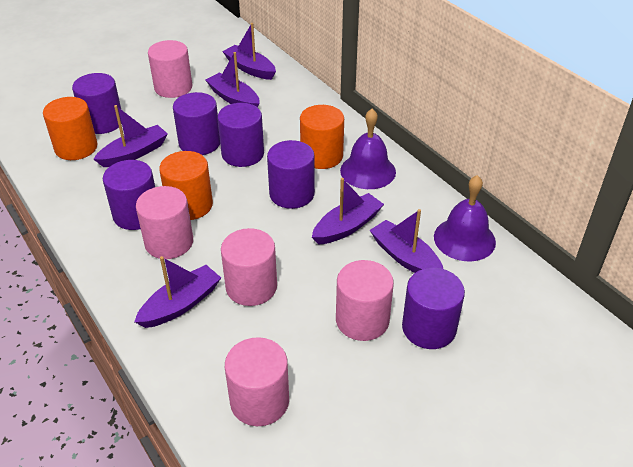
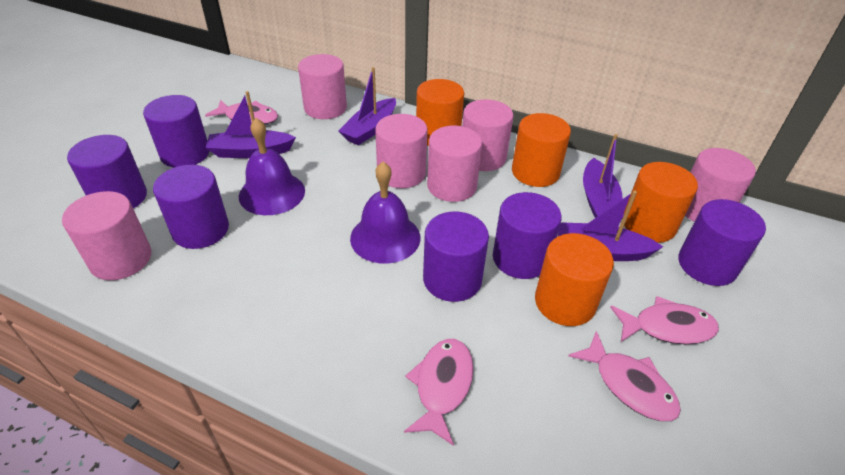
orange cylinder: 3 -> 4
pink cylinder: 5 -> 6
pink fish: 0 -> 4
purple boat: 6 -> 4

